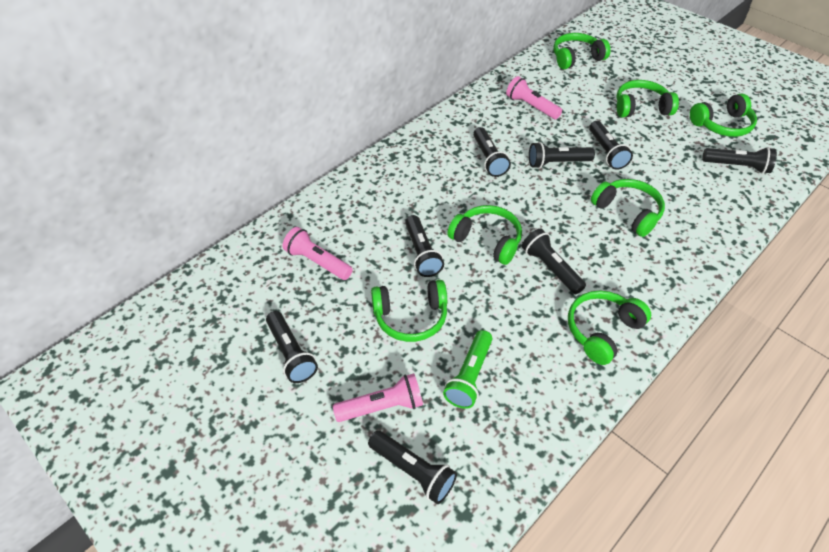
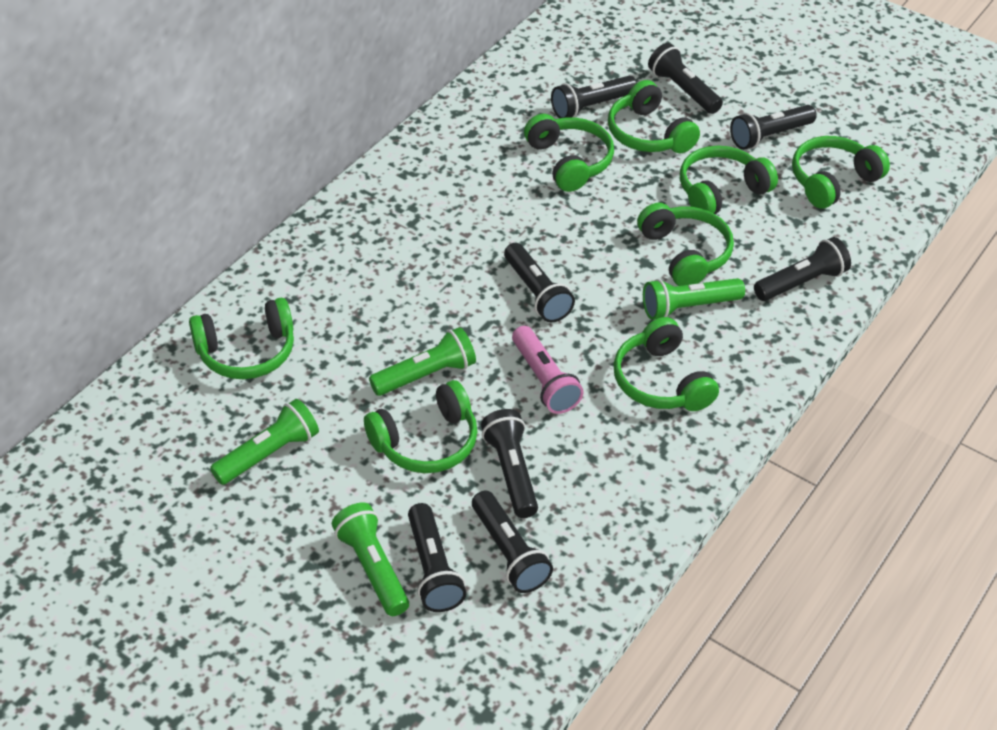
green flashlight: 1 -> 4
green headphones: 7 -> 8
pink flashlight: 3 -> 1

